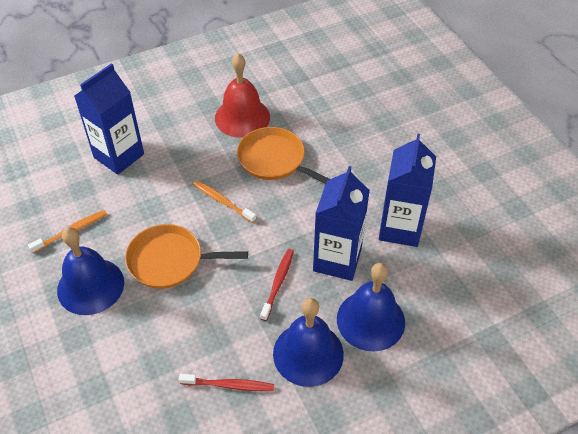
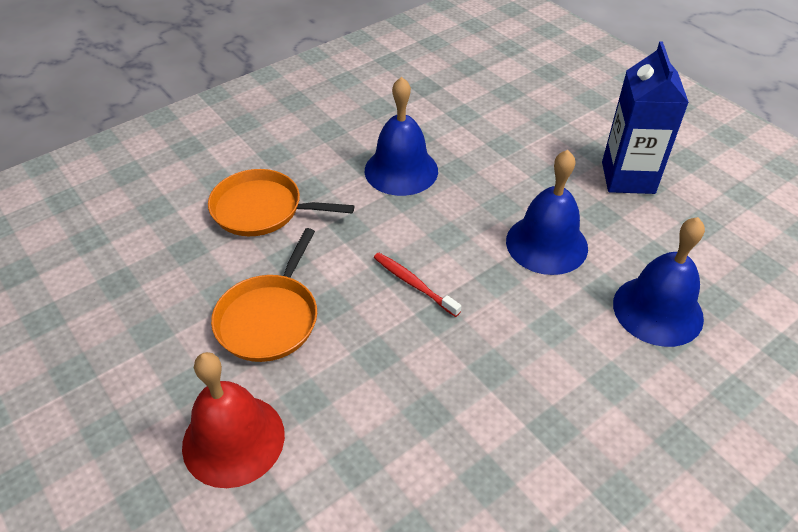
blue carton: 3 -> 1
orange toothbrush: 2 -> 0
red toothbrush: 2 -> 1

